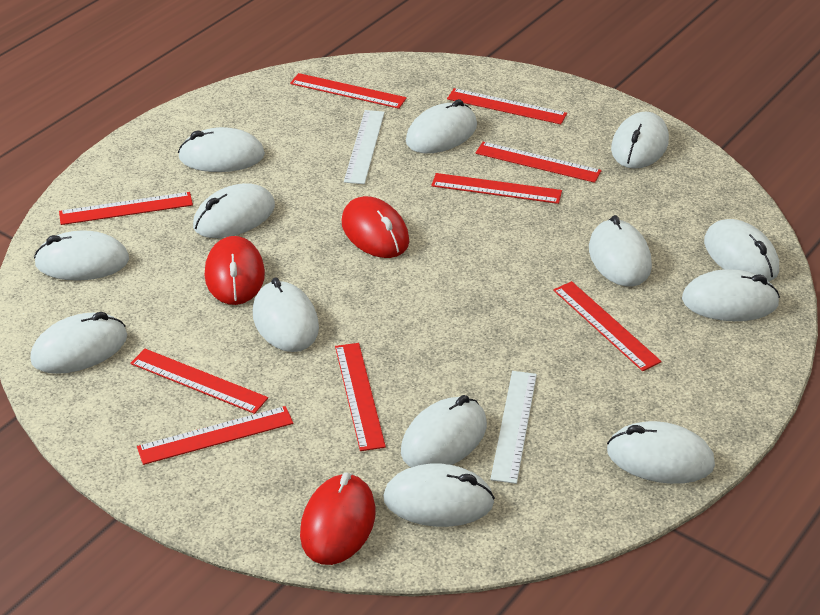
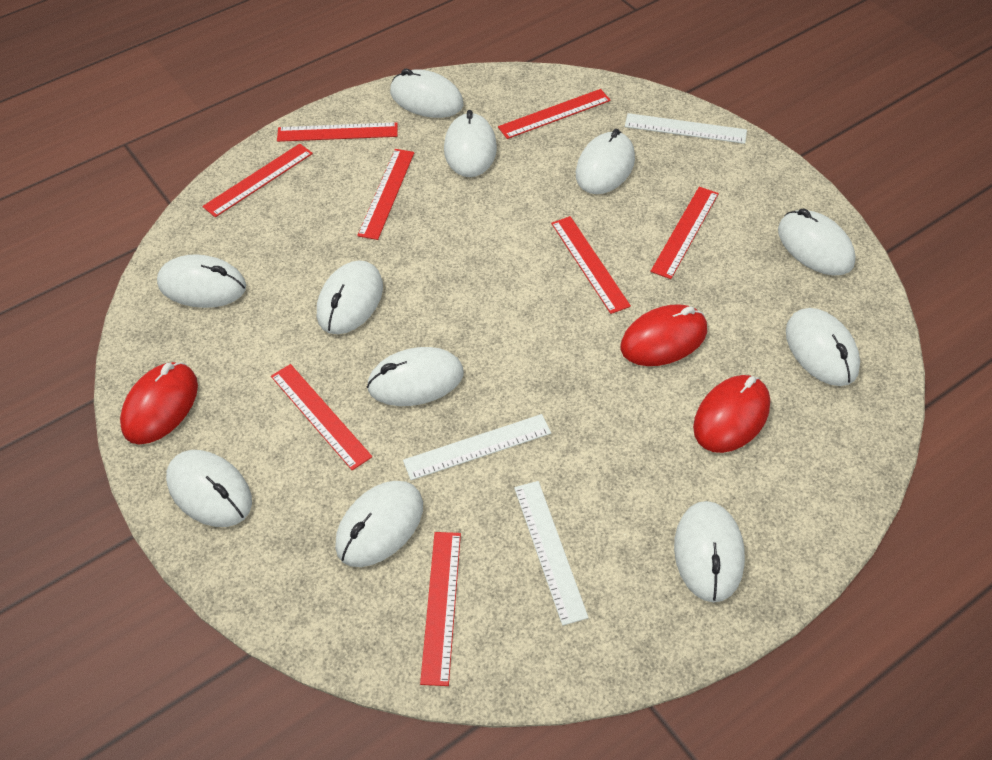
red ruler: 9 -> 8
white mouse: 13 -> 11
white ruler: 2 -> 3

